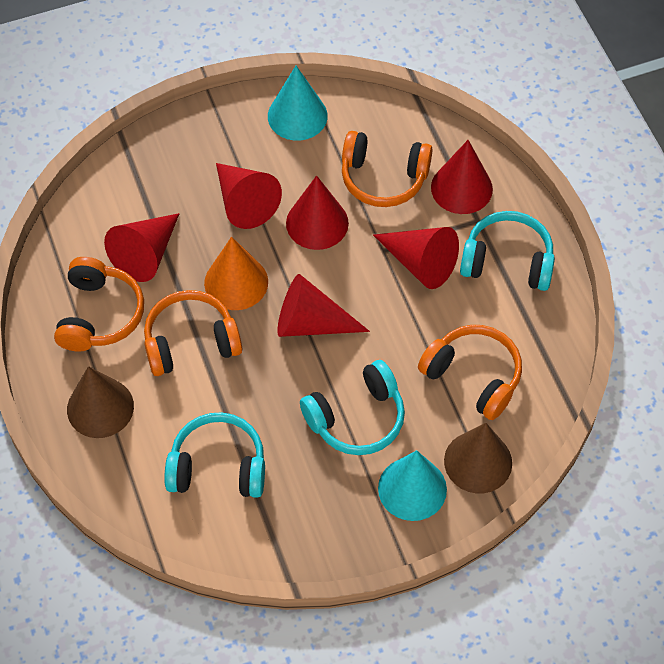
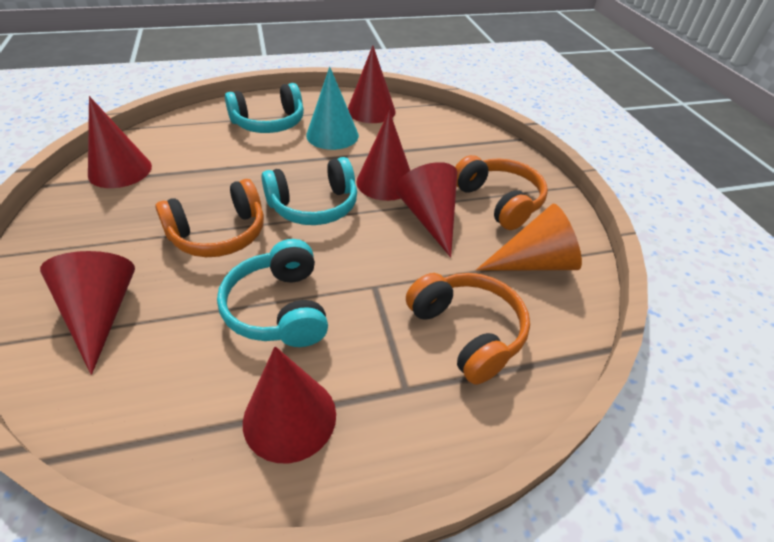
brown cone: 2 -> 0
orange headphones: 4 -> 3
turquoise cone: 2 -> 1

